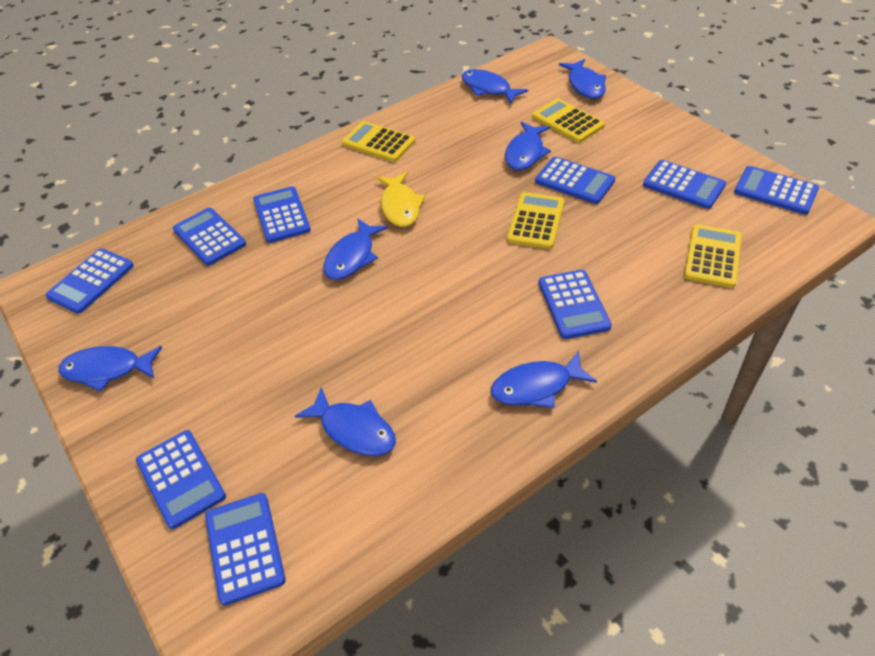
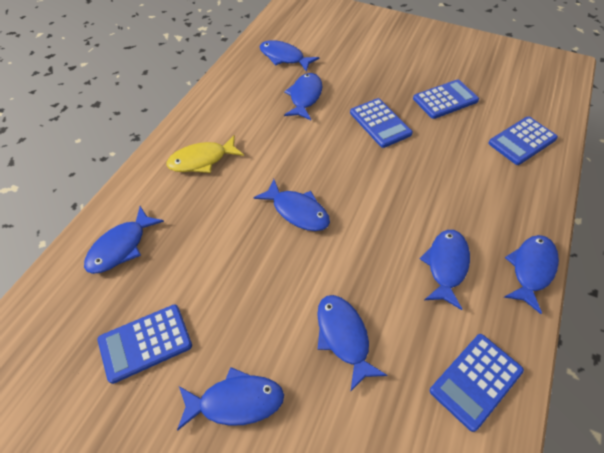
blue calculator: 9 -> 5
blue fish: 7 -> 8
yellow calculator: 4 -> 0

